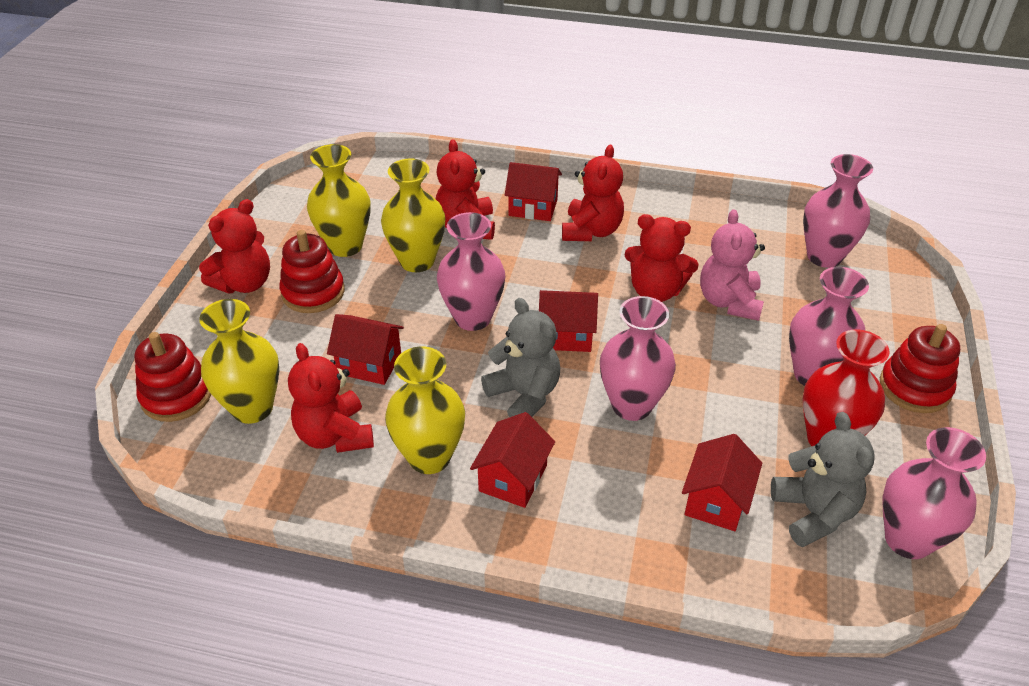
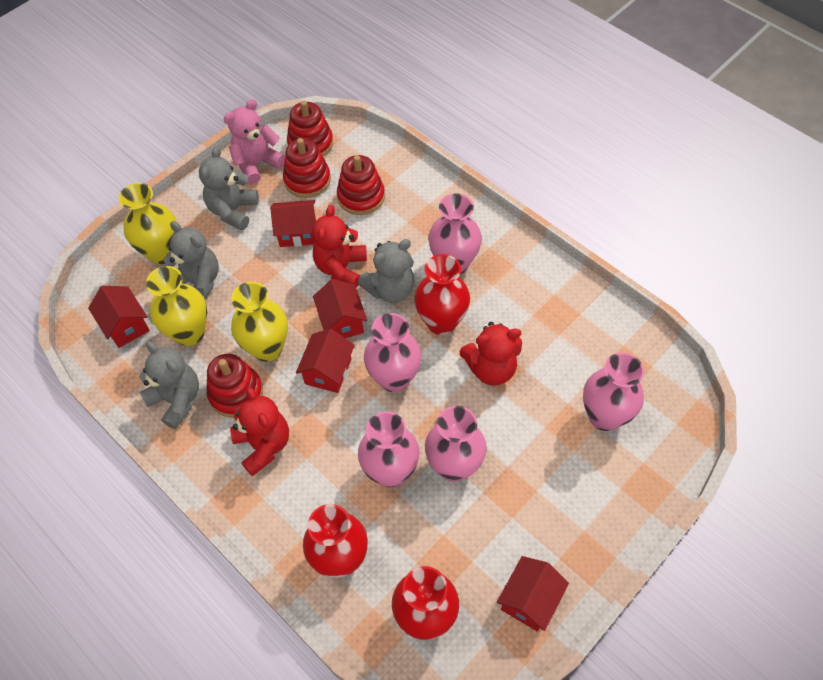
grey teddy bear: 2 -> 4
red stacking toy: 3 -> 4
red teddy bear: 5 -> 3
red vase: 1 -> 3
yellow vase: 4 -> 3

